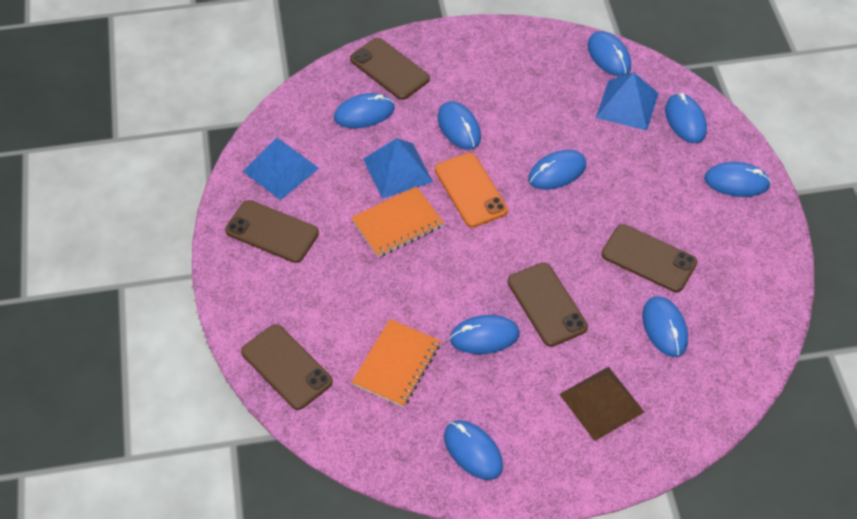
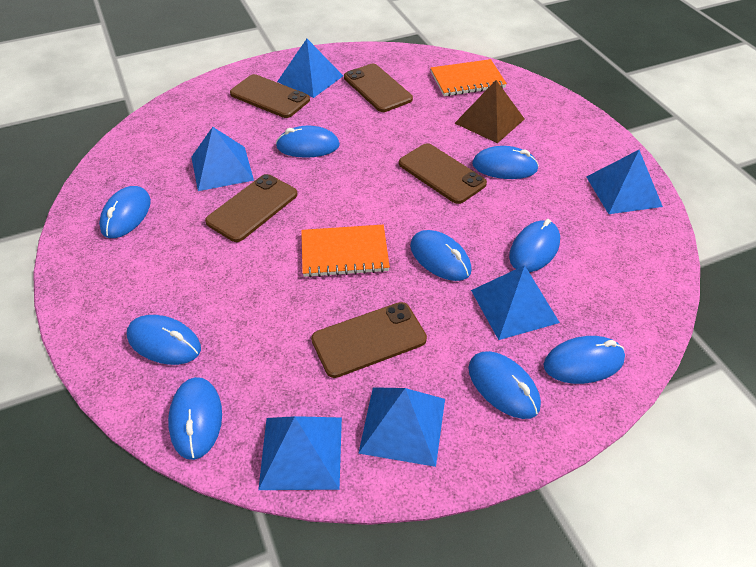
blue pyramid: 3 -> 6
orange phone: 1 -> 0

